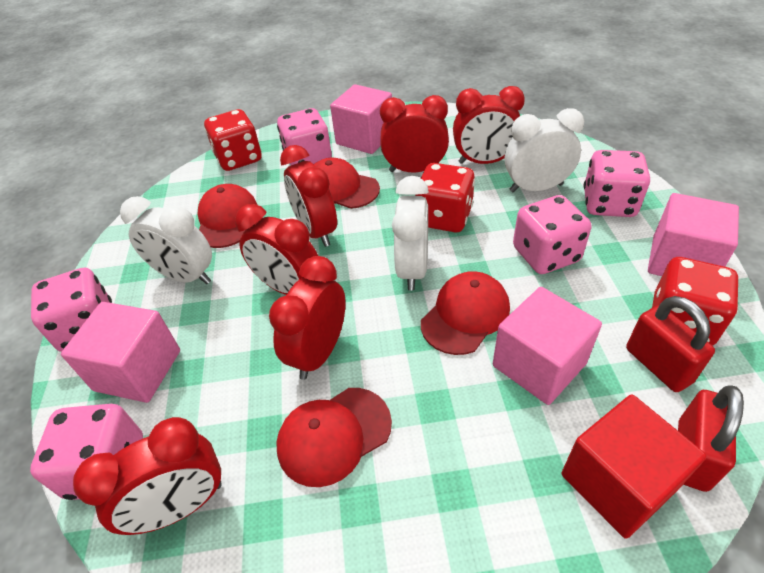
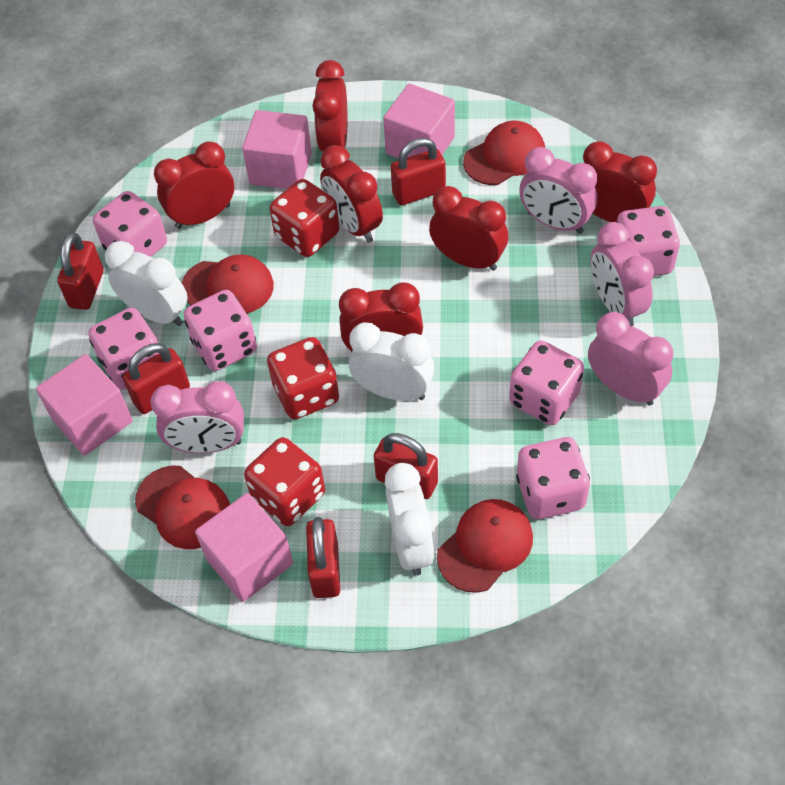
pink clock: 0 -> 4
pink dice: 5 -> 6
red cube: 1 -> 0
red padlock: 2 -> 5

